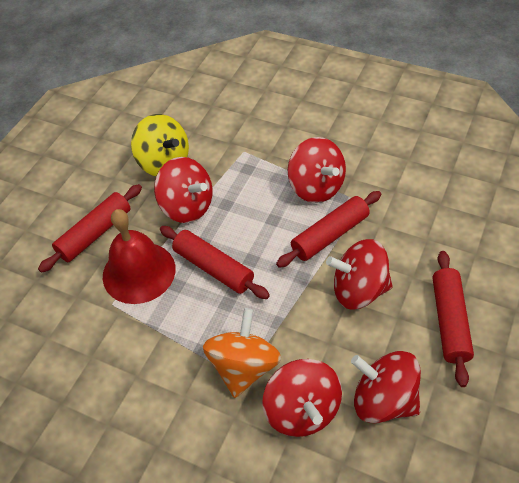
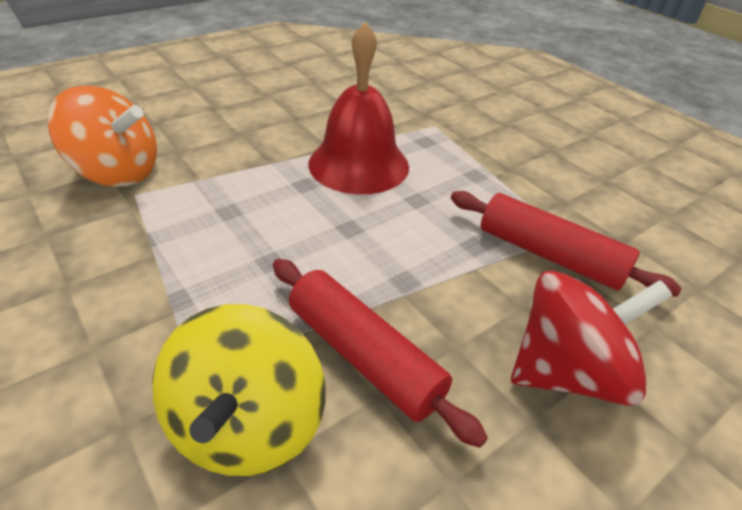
red rolling pin: 4 -> 2
red spinning top: 5 -> 1

